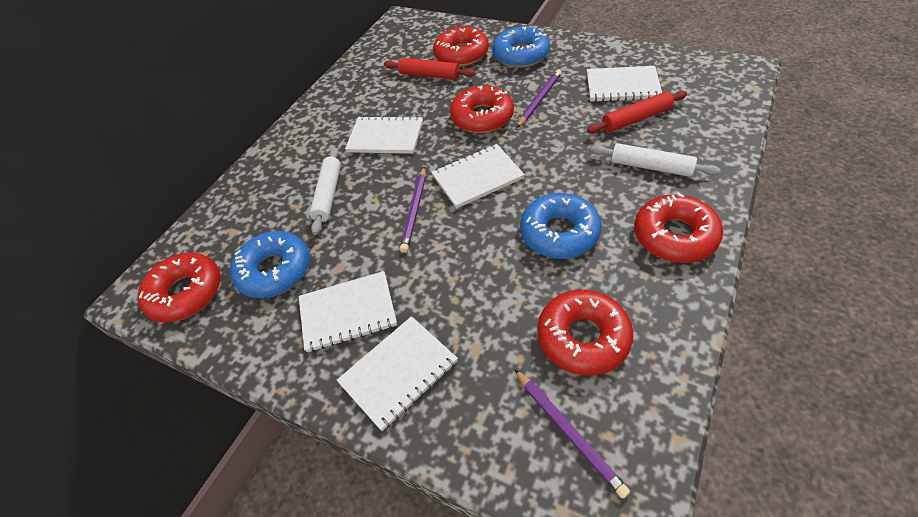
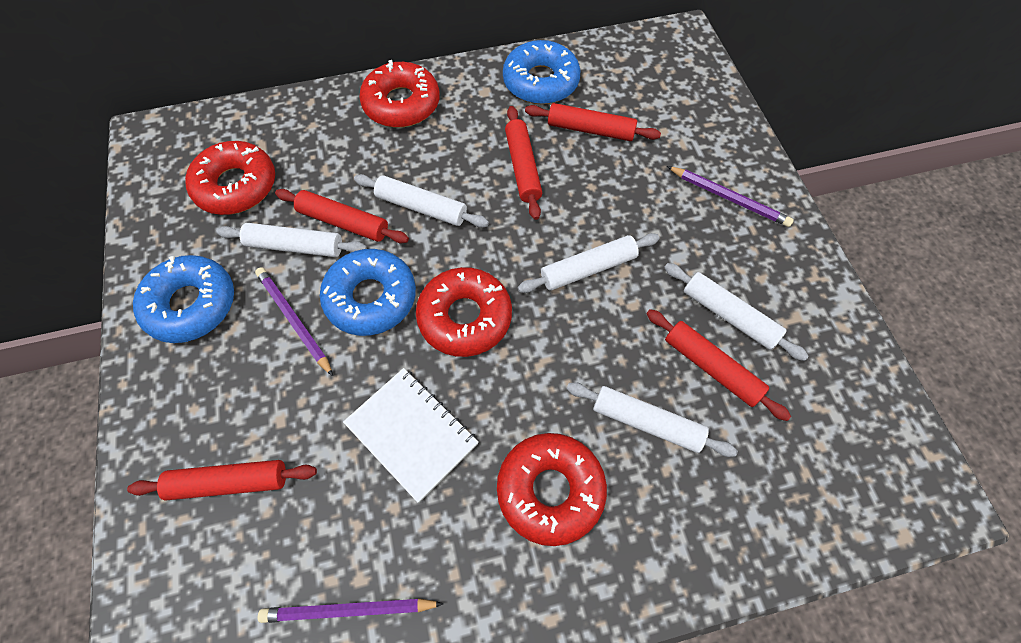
red donut: 5 -> 4
red rolling pin: 2 -> 5
white notebook: 5 -> 1
white rolling pin: 2 -> 5

